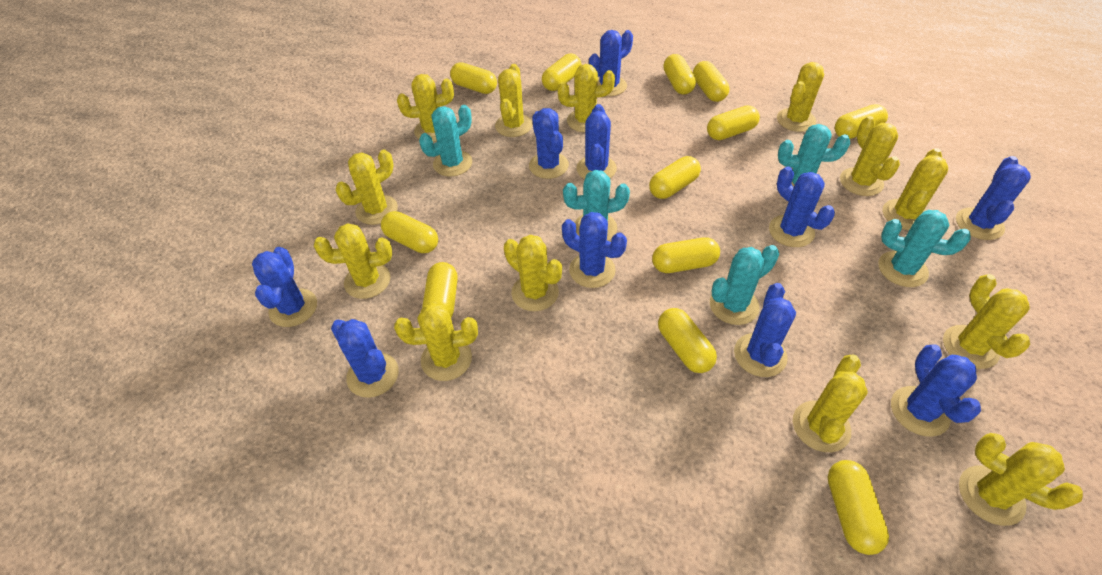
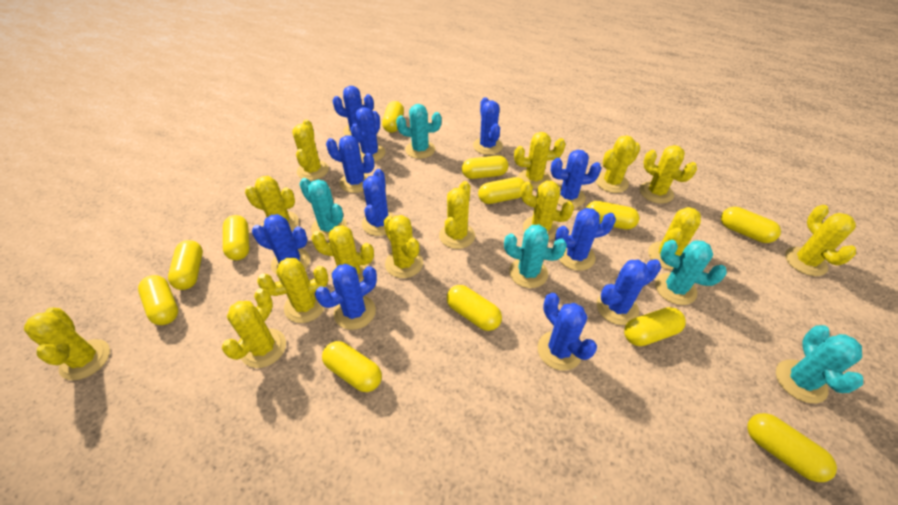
blue cactus: 10 -> 11
yellow cactus: 13 -> 14

